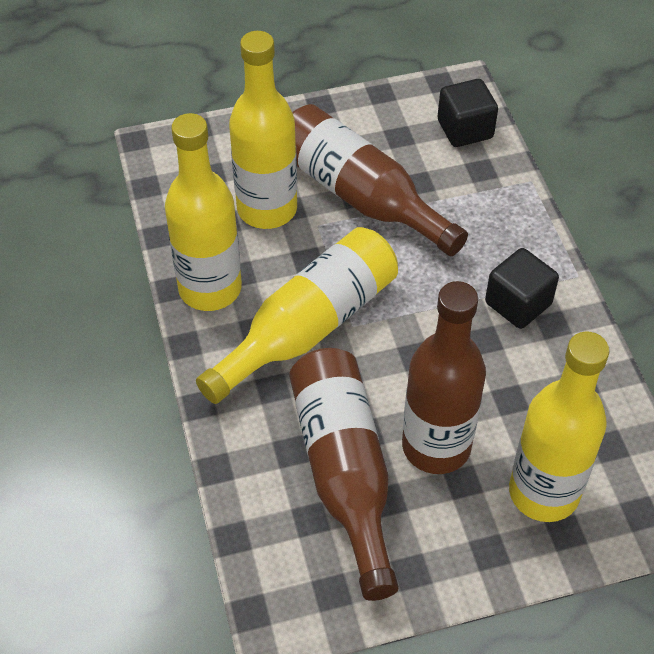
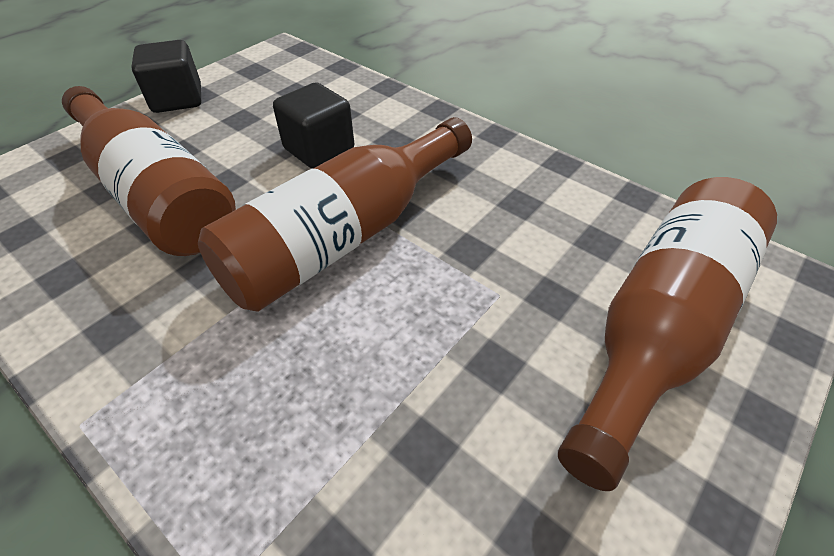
yellow bottle: 4 -> 0

